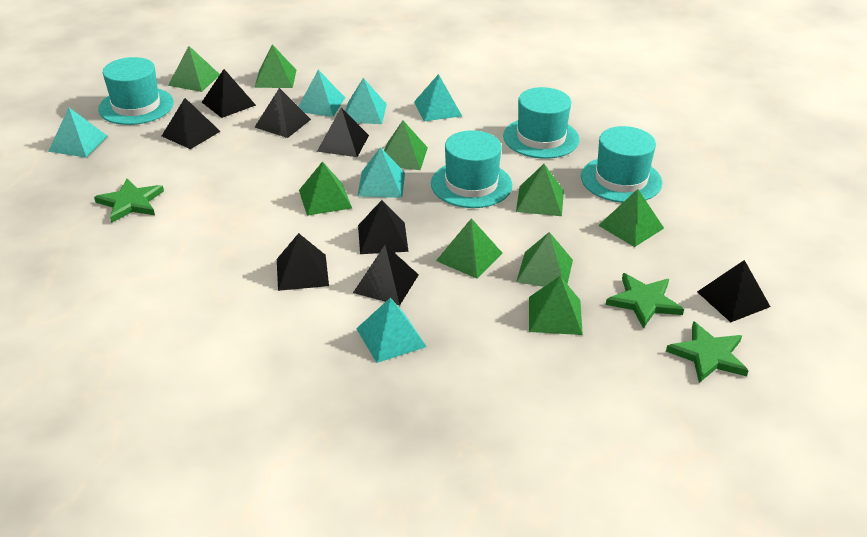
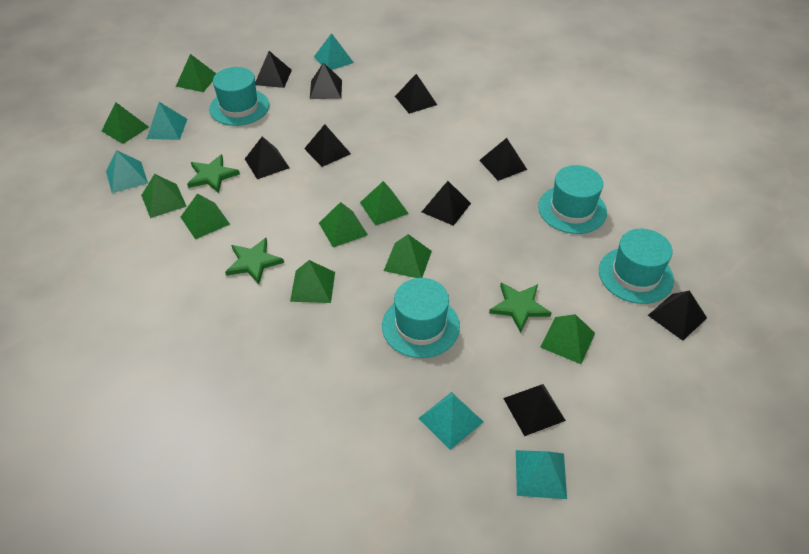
black pyramid: 8 -> 9
turquoise pyramid: 6 -> 5

